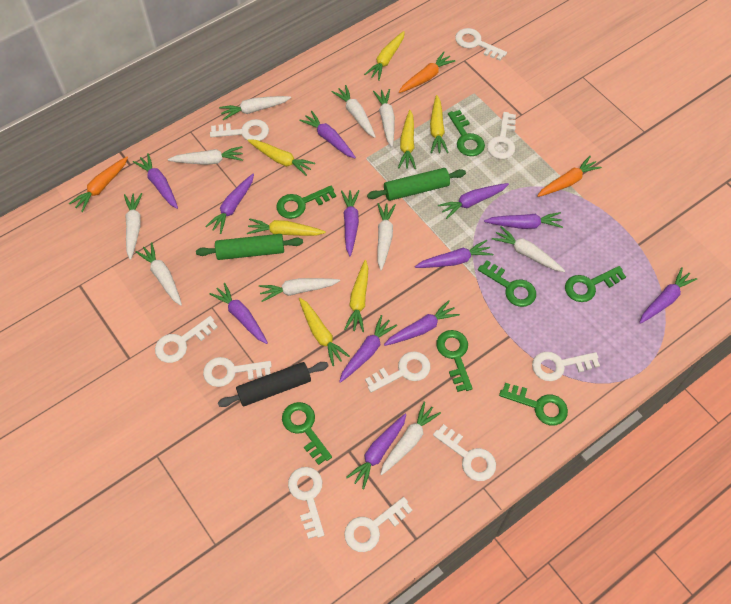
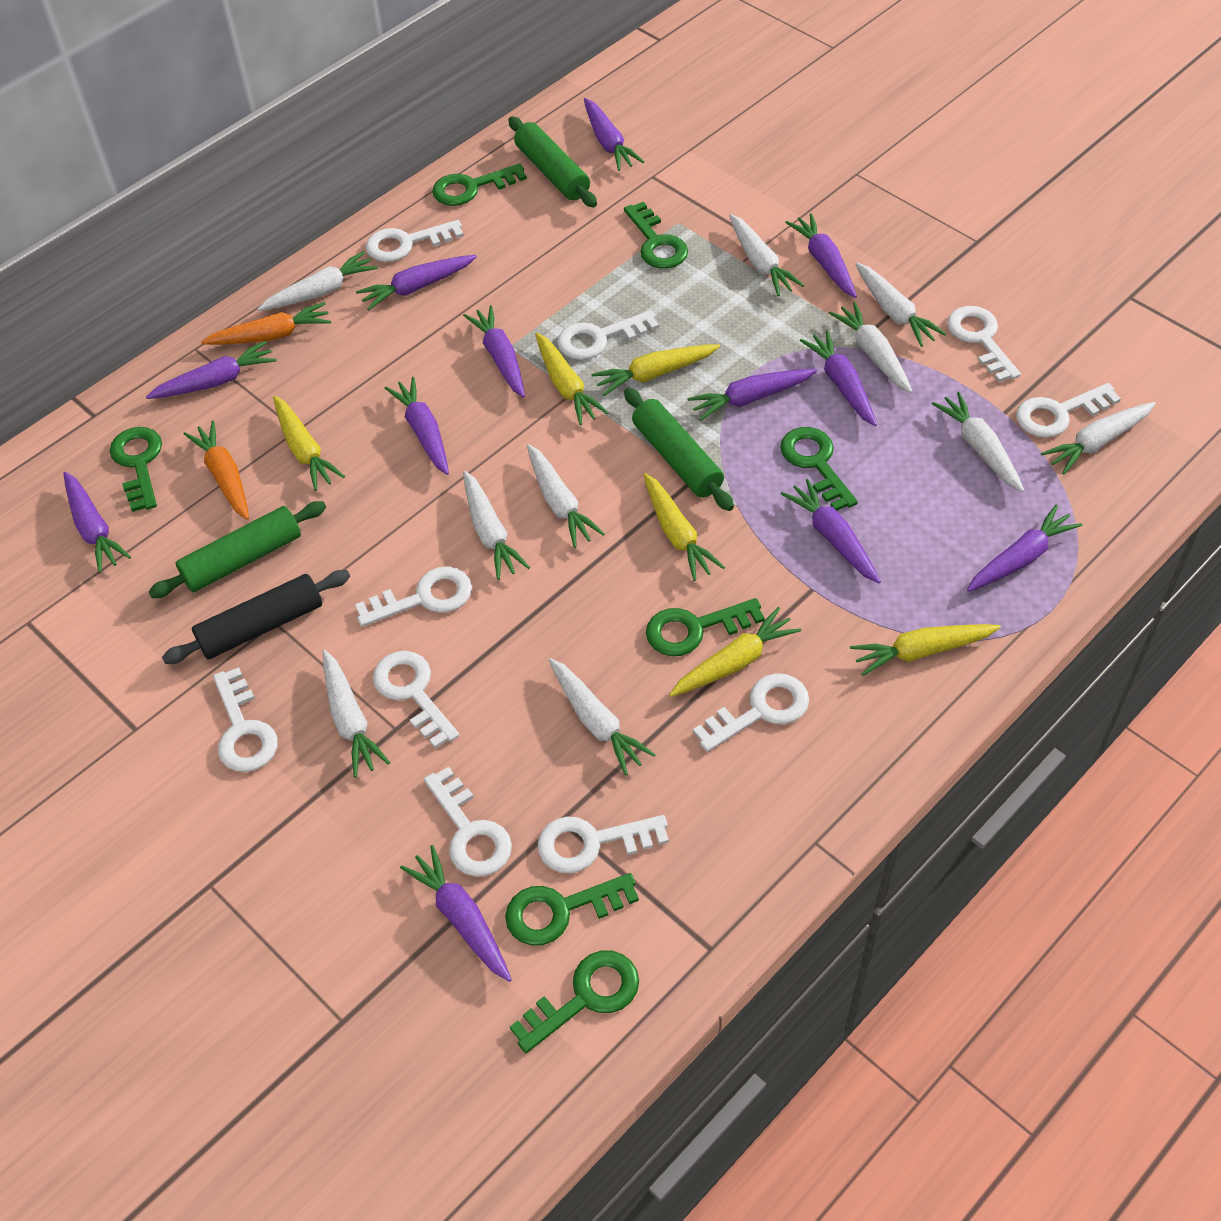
green rolling pin: 2 -> 3
orange carrot: 3 -> 2
yellow carrot: 7 -> 6

